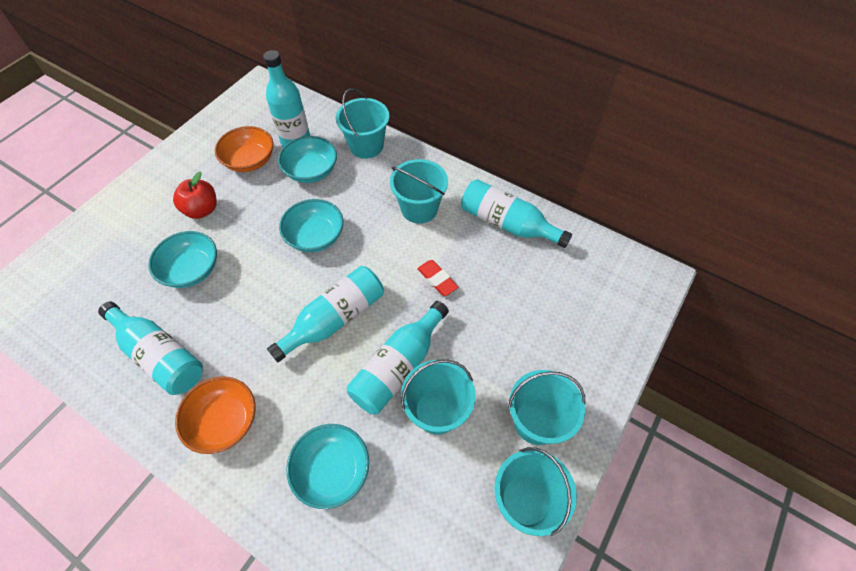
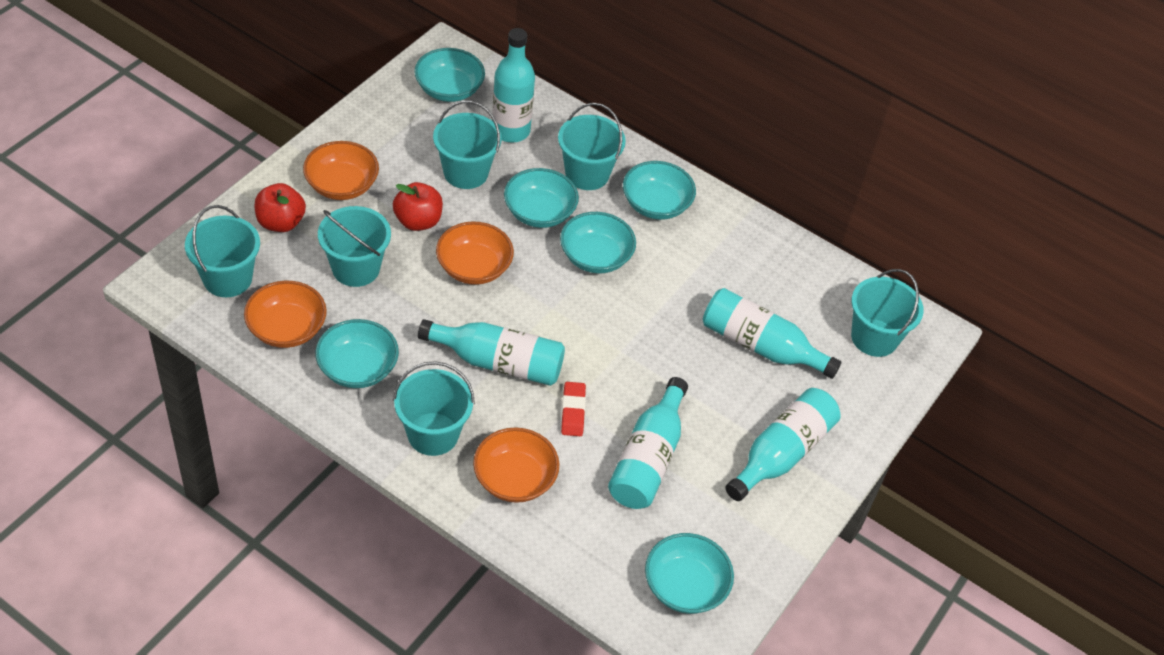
orange bowl: 2 -> 4
red apple: 1 -> 2
turquoise bowl: 4 -> 6
turquoise bucket: 5 -> 6

